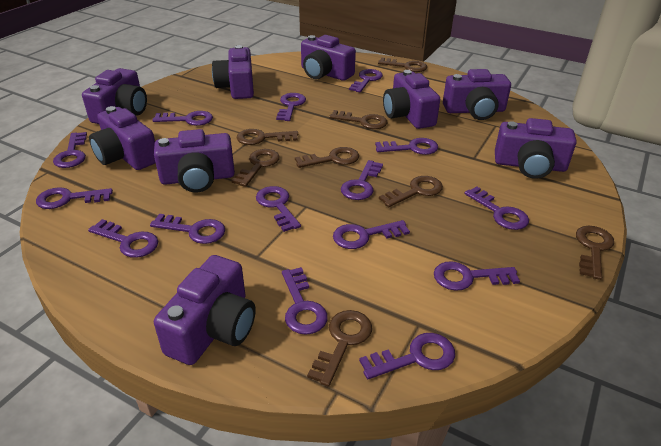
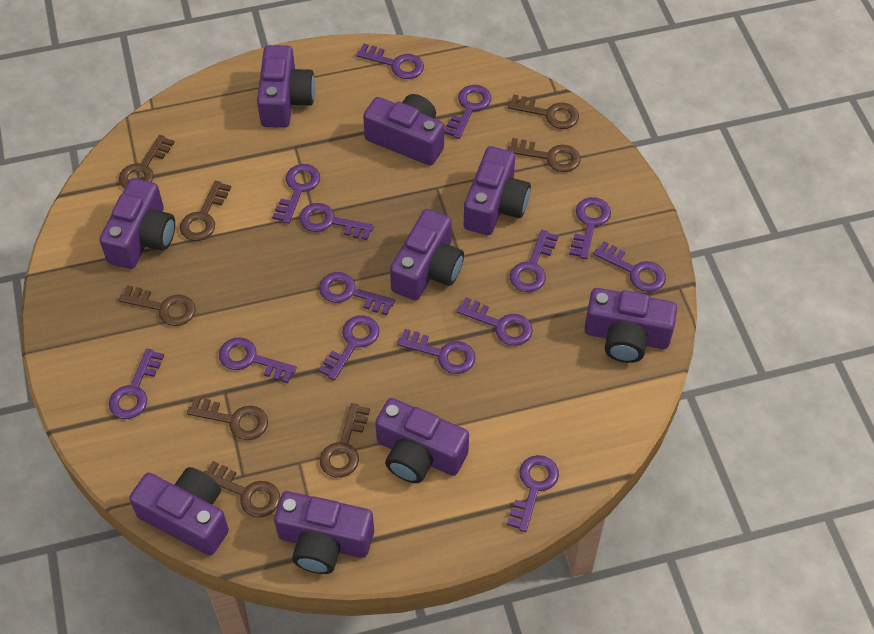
purple key: 15 -> 14

